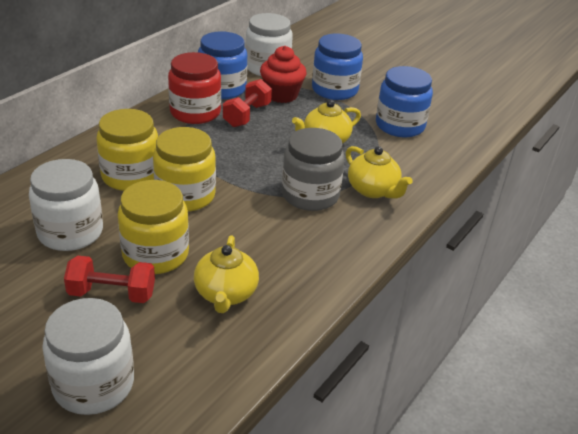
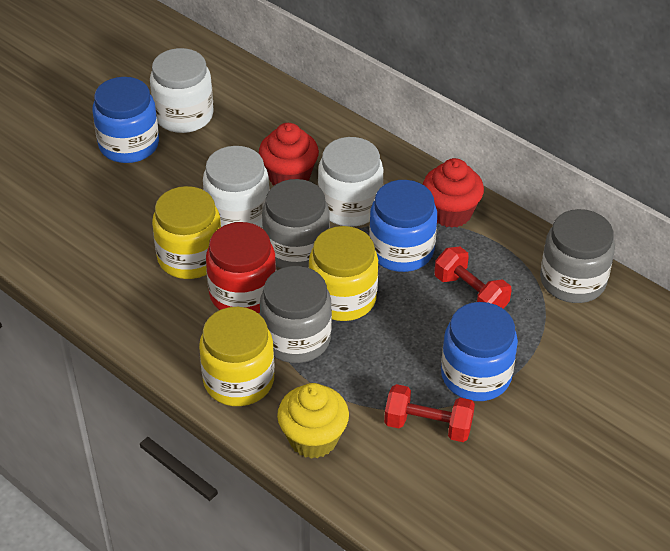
grey jar: 1 -> 3
red cupcake: 1 -> 2
yellow cupcake: 0 -> 1
yellow teapot: 3 -> 0

